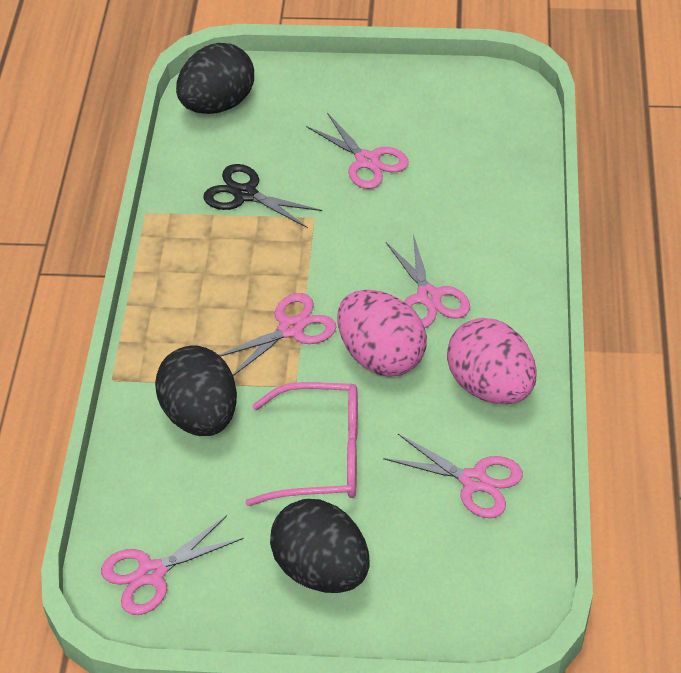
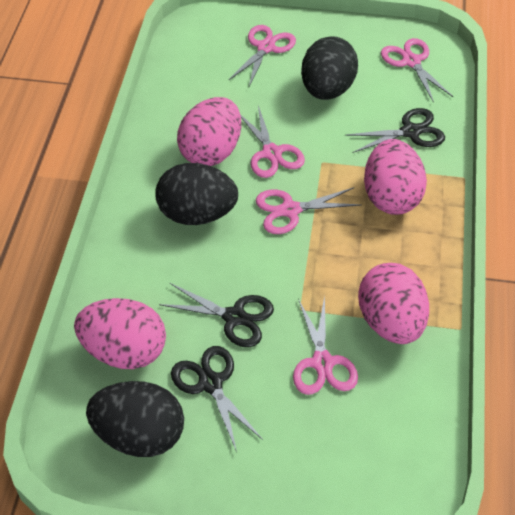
black scissors: 1 -> 3
pink egg: 2 -> 4
pink glasses: 1 -> 0

